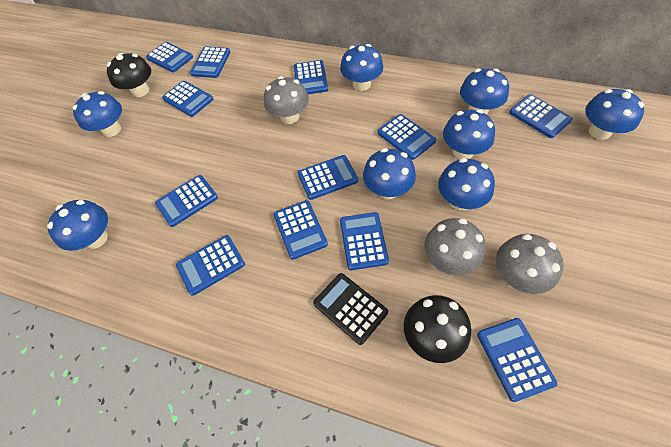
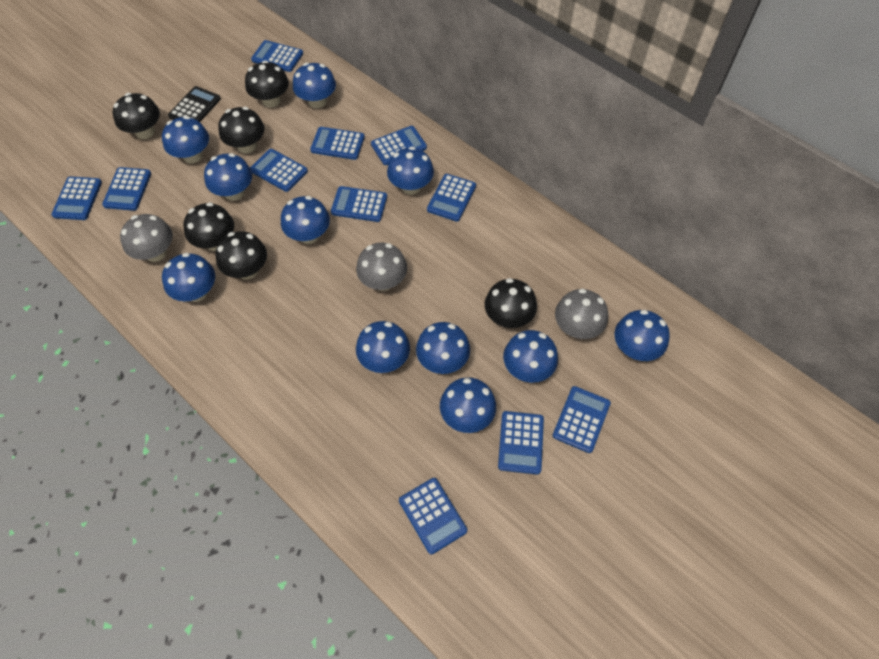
black mushroom: 2 -> 6
blue calculator: 12 -> 11
blue mushroom: 8 -> 11

